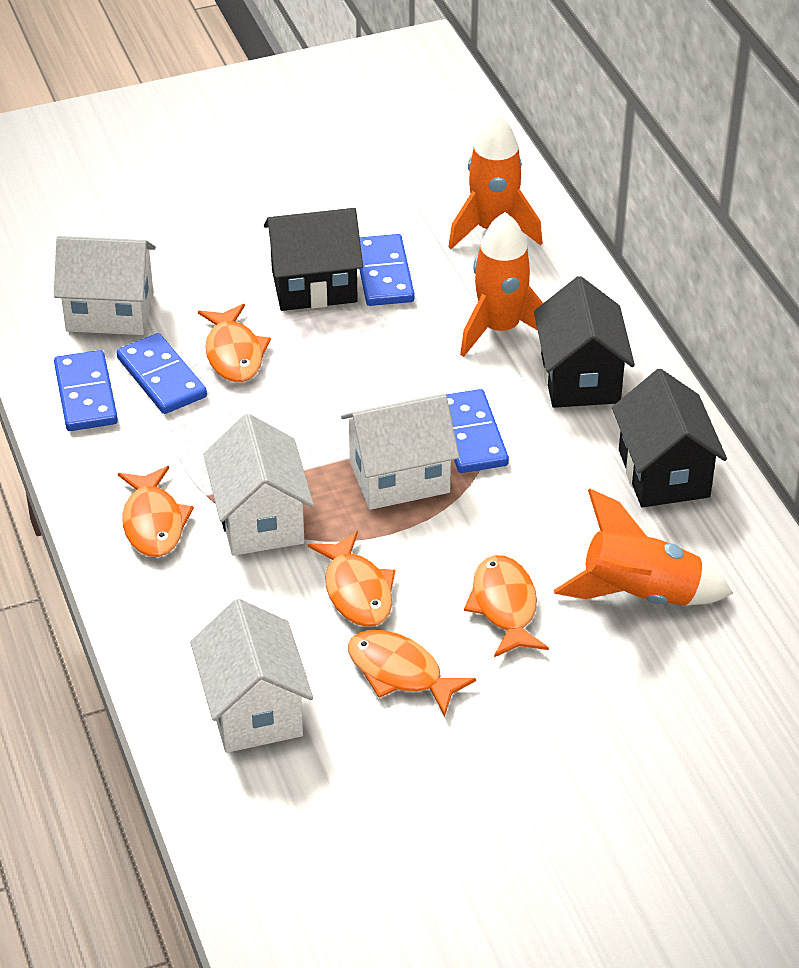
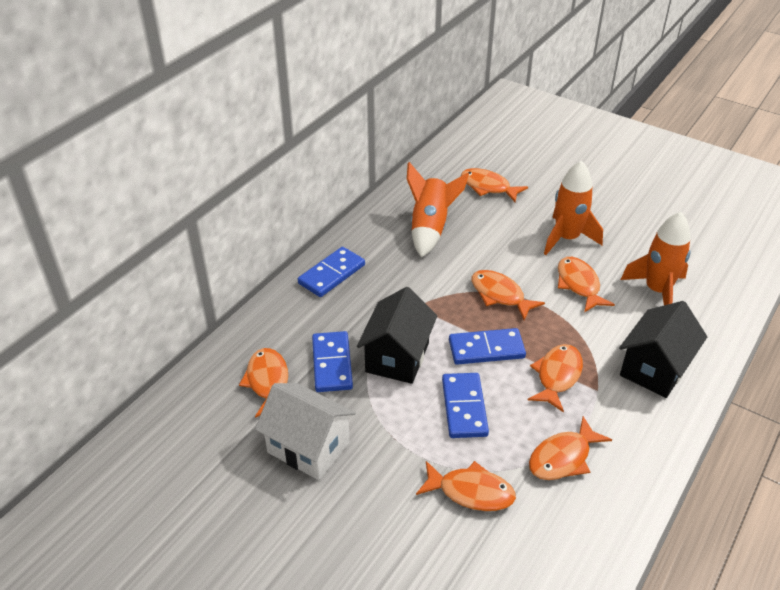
black house: 3 -> 2
orange fish: 5 -> 7
white house: 4 -> 1

